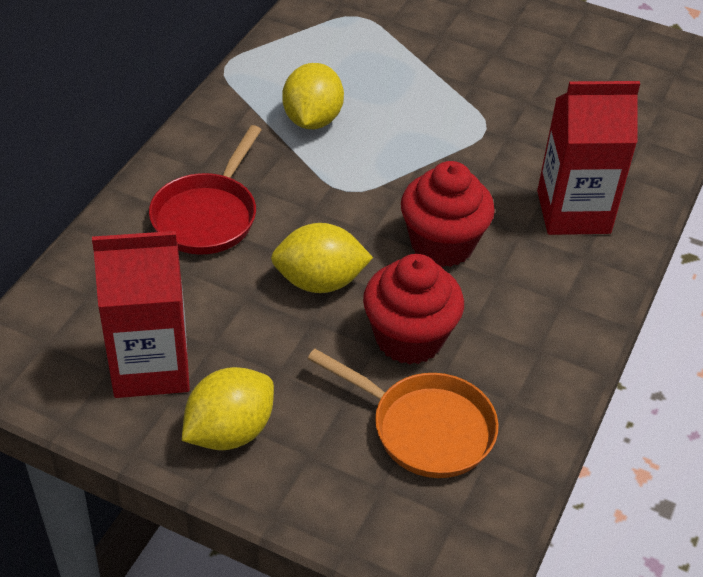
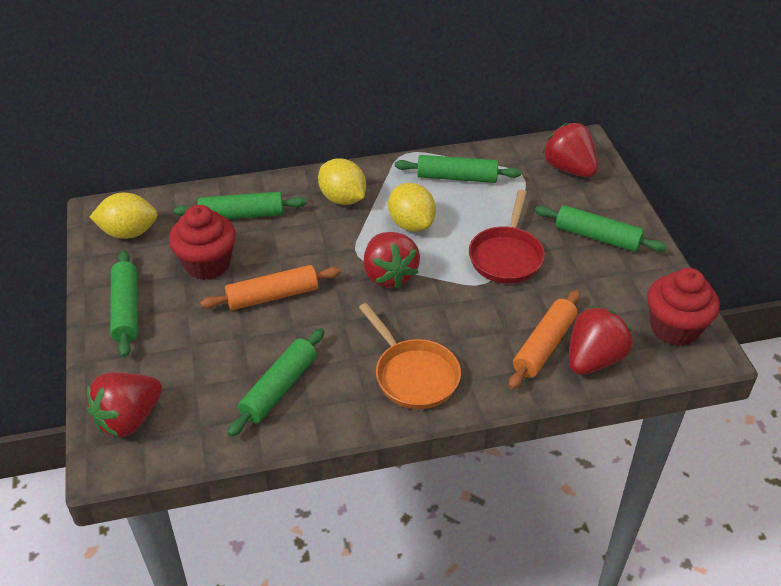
green rolling pin: 0 -> 5
orange rolling pin: 0 -> 2
red carton: 2 -> 0
red strawberry: 0 -> 4

